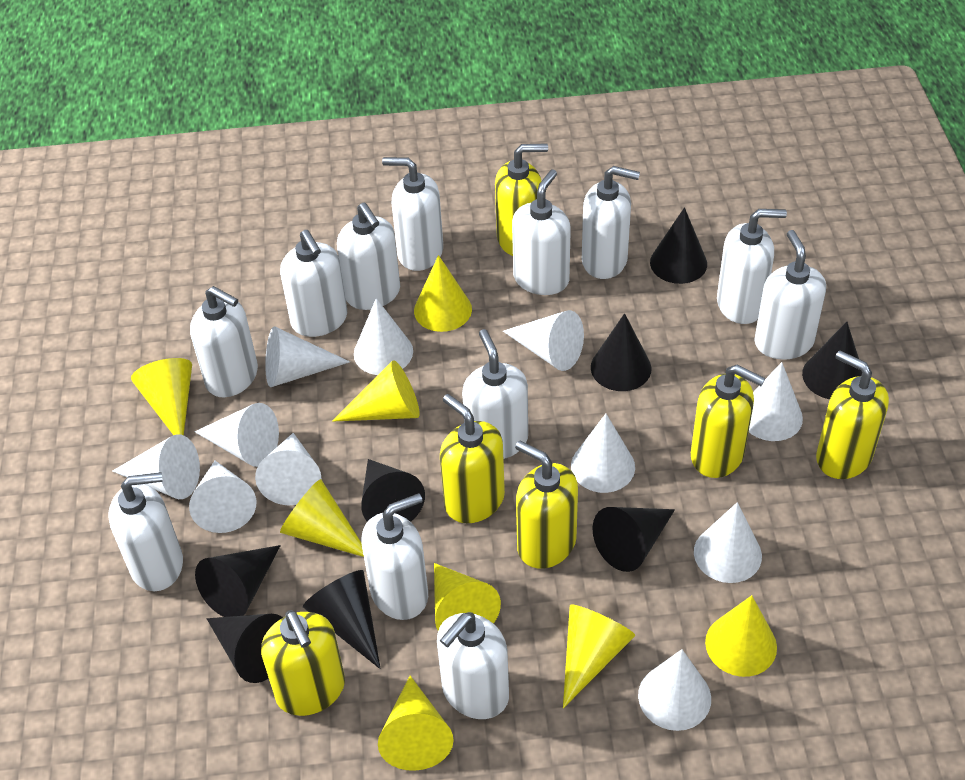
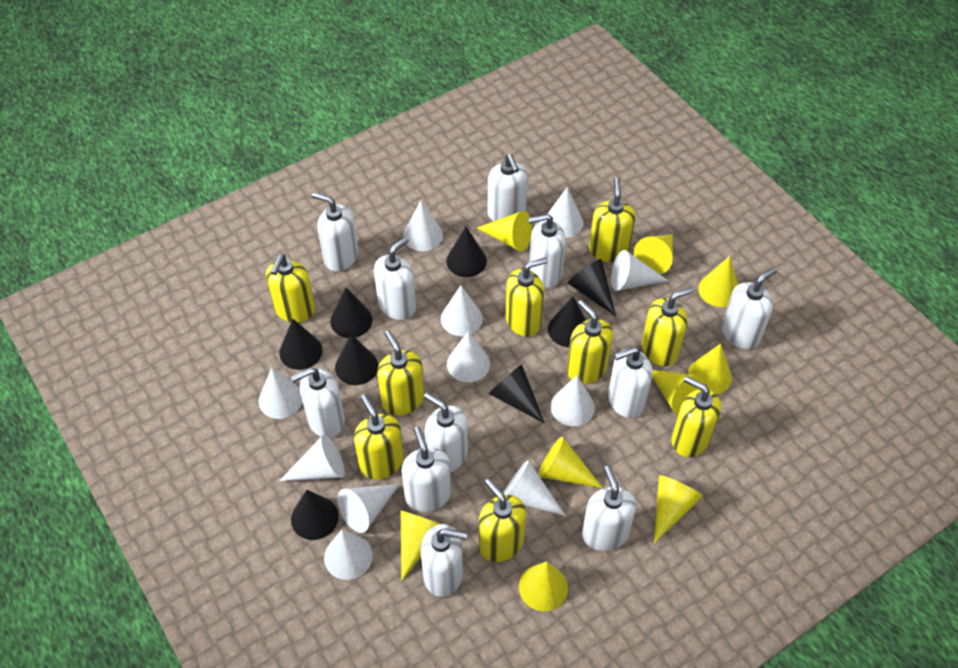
white soap dispenser: 12 -> 11
yellow cone: 8 -> 9
yellow soap dispenser: 6 -> 9

